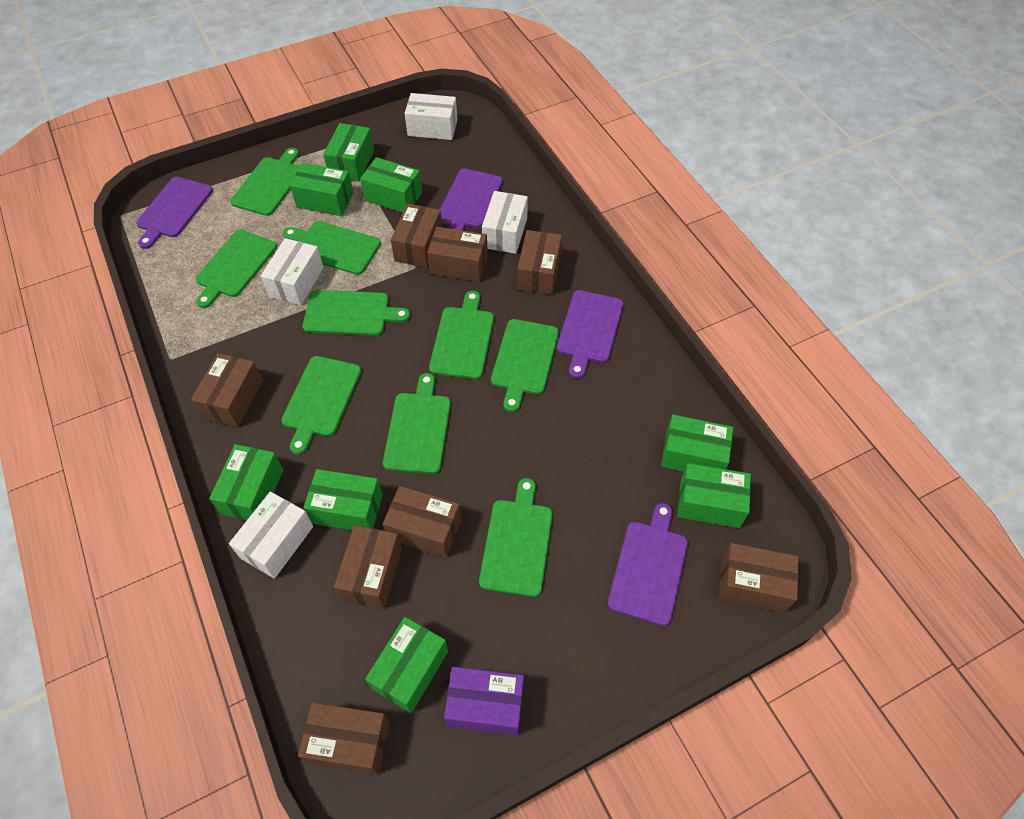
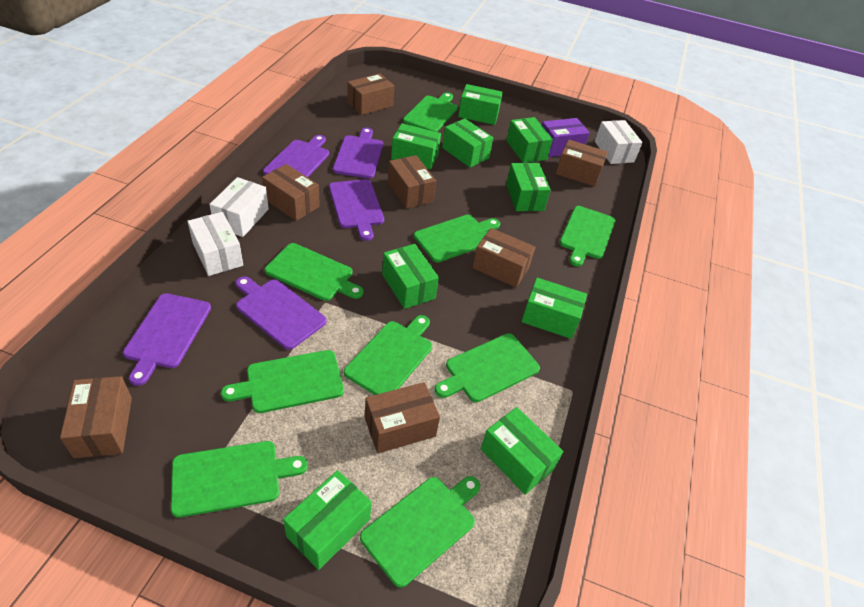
brown box: 8 -> 7
green box: 8 -> 9
purple cutting board: 4 -> 5
white box: 4 -> 3

